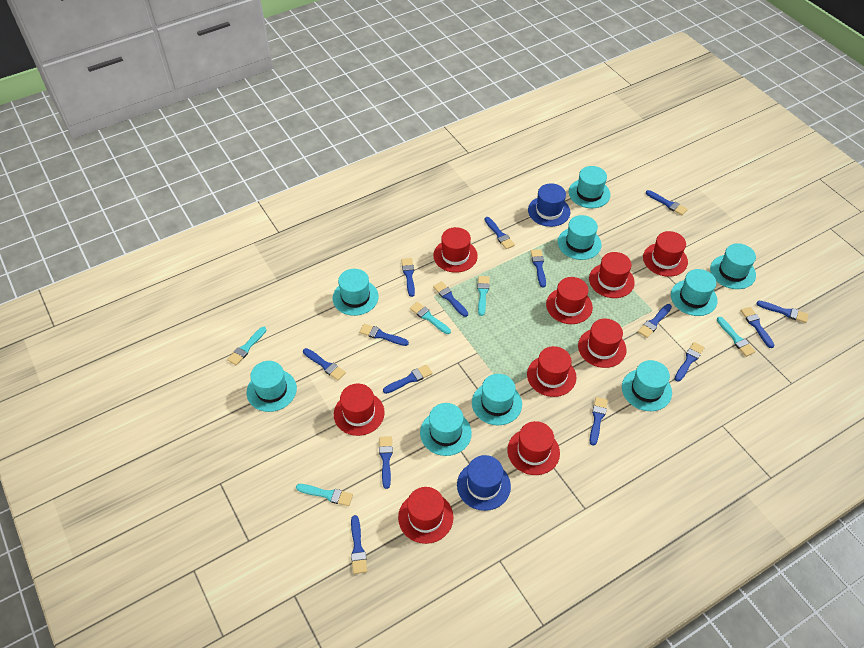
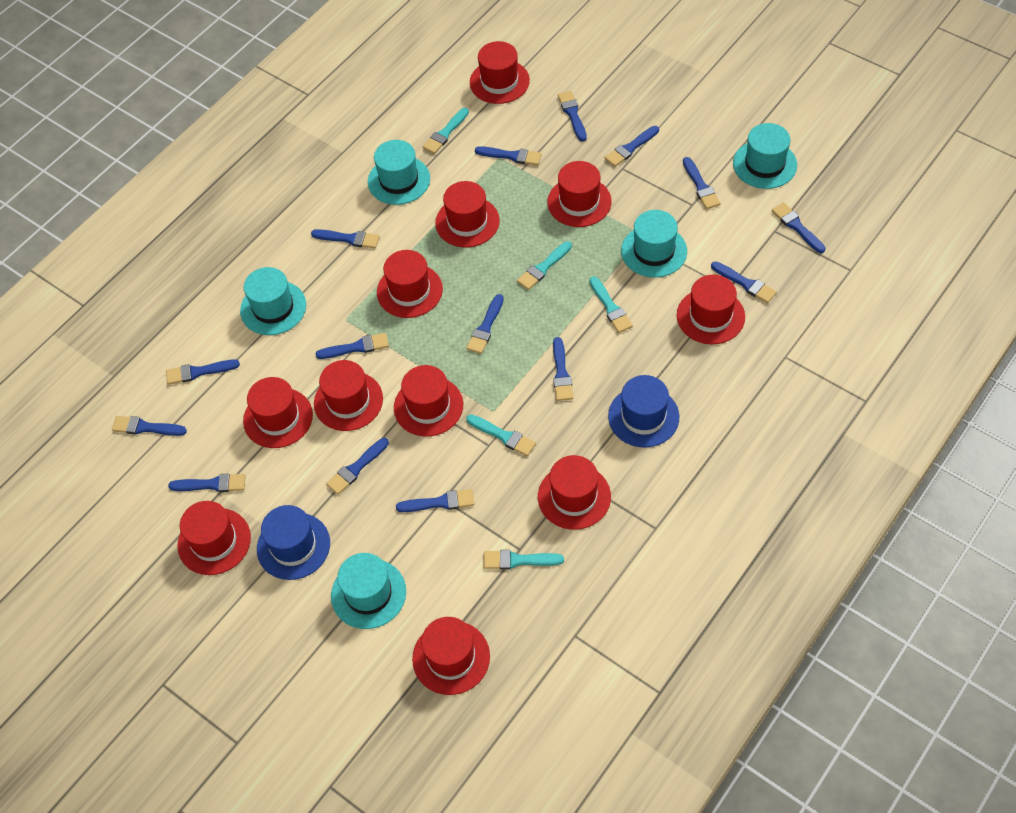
red hat: 9 -> 11
turquoise hat: 9 -> 5

